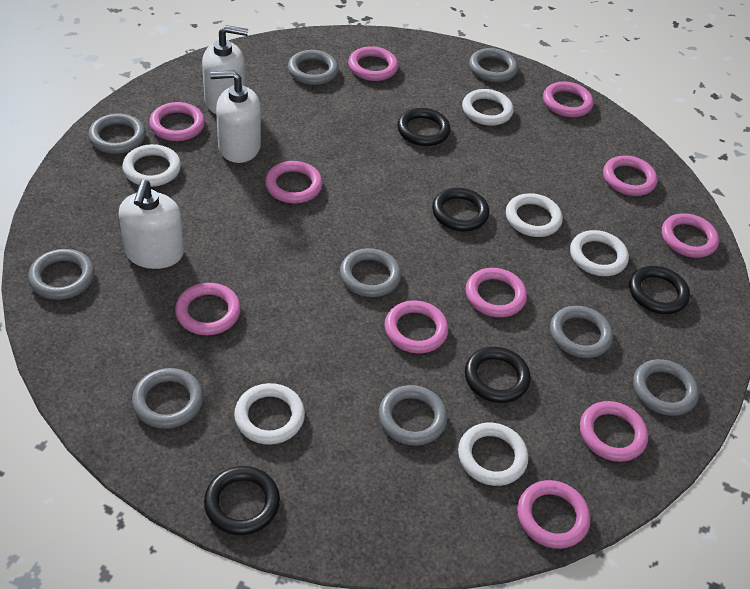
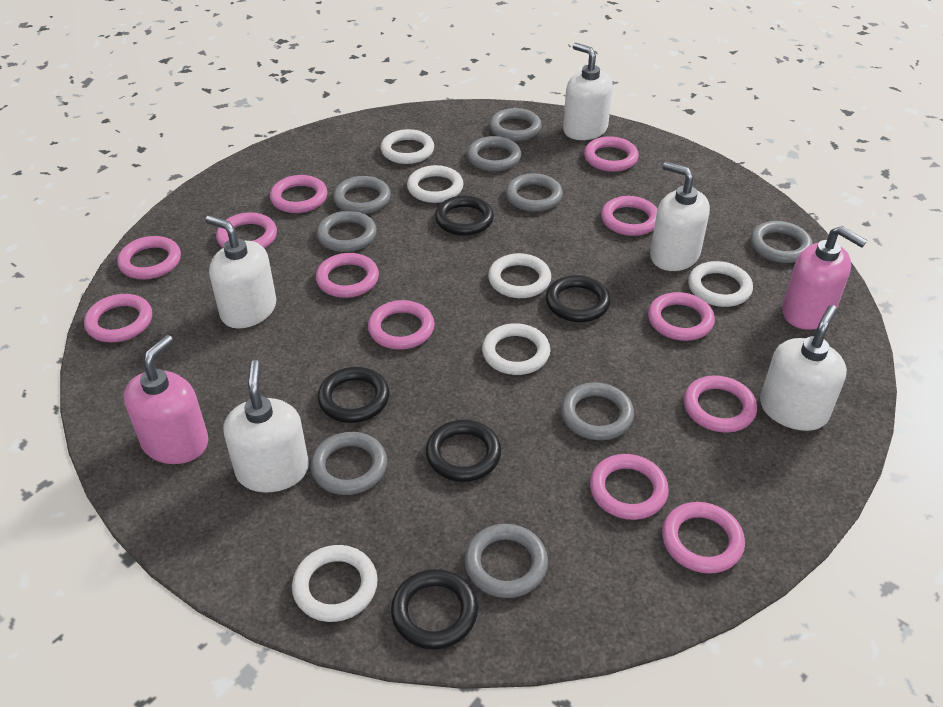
pink ring: 11 -> 12
pink soap dispenser: 0 -> 2
white soap dispenser: 3 -> 5

